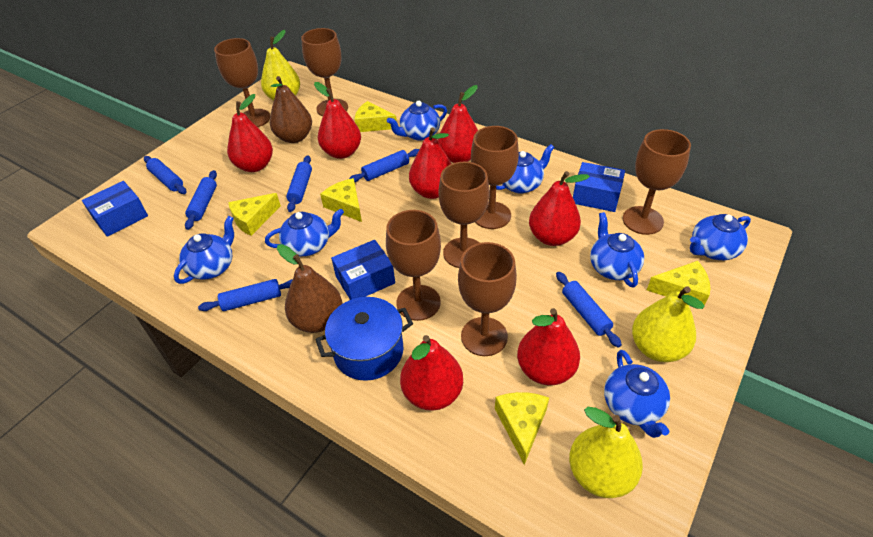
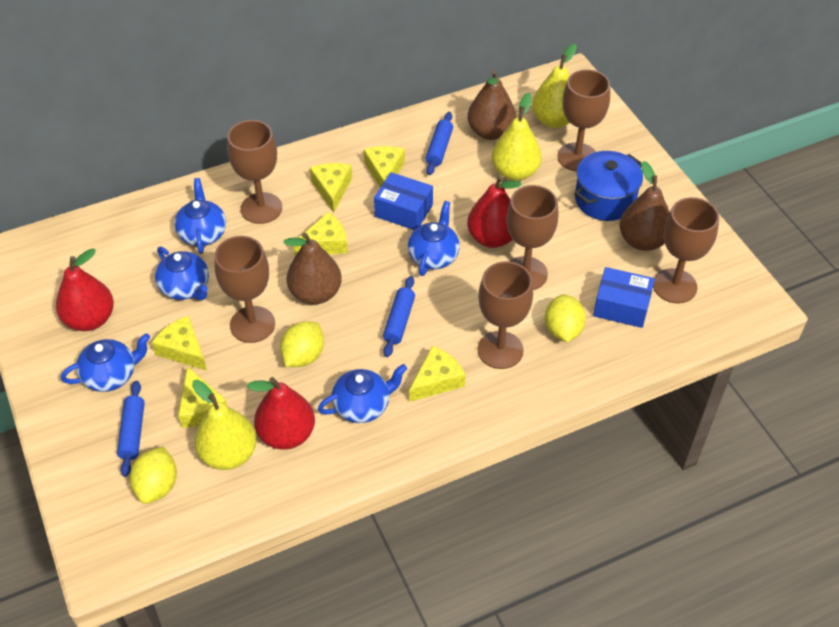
blue box: 3 -> 2
blue rolling pin: 6 -> 3
blue teapot: 7 -> 5
brown goblet: 7 -> 6
brown pear: 2 -> 3
red pear: 7 -> 3
yellow cheese: 5 -> 6
yellow lemon: 0 -> 3

